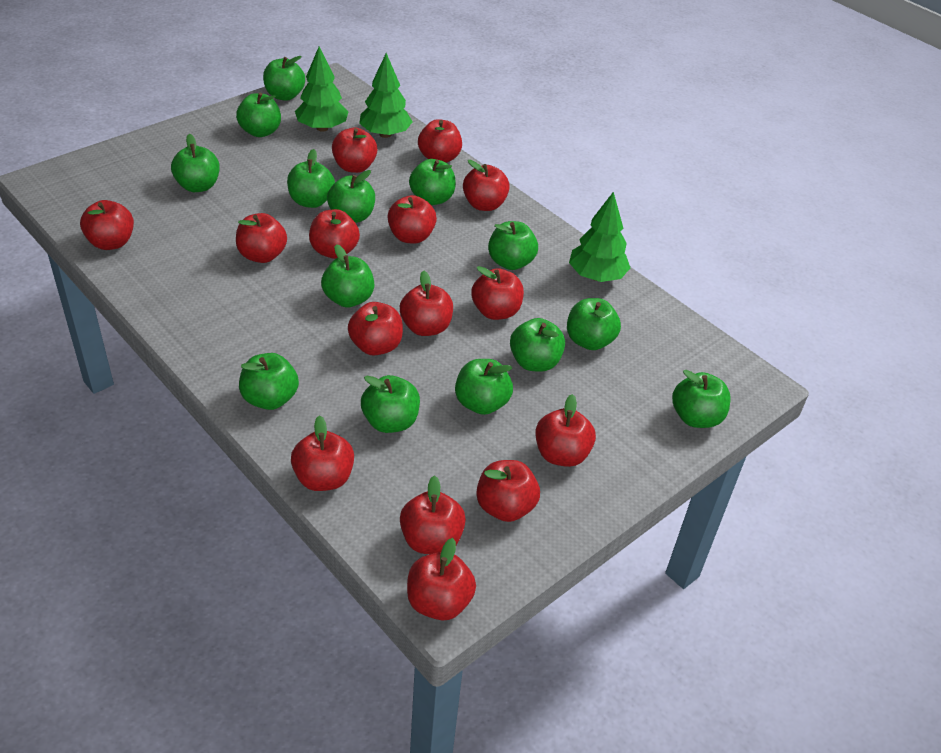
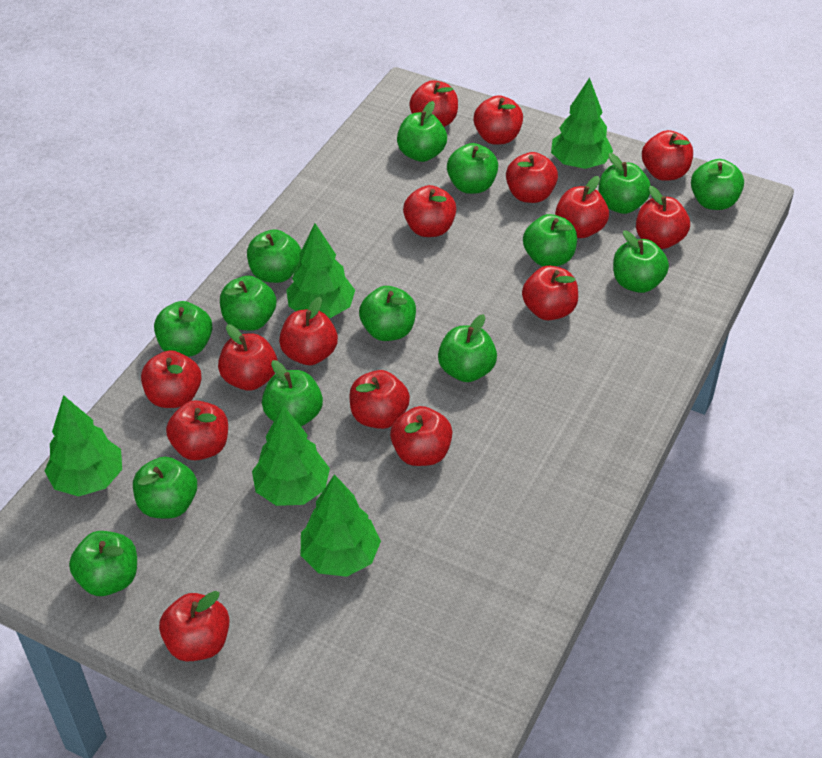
green tree: 3 -> 5

